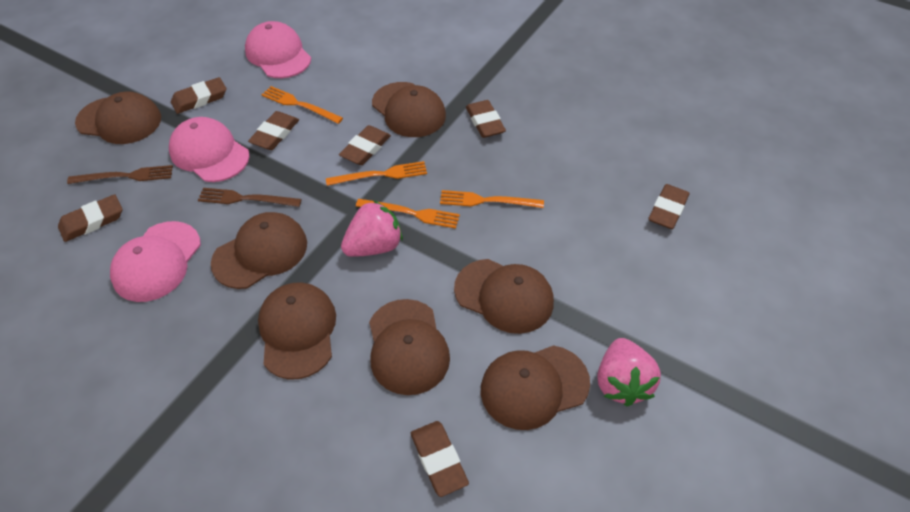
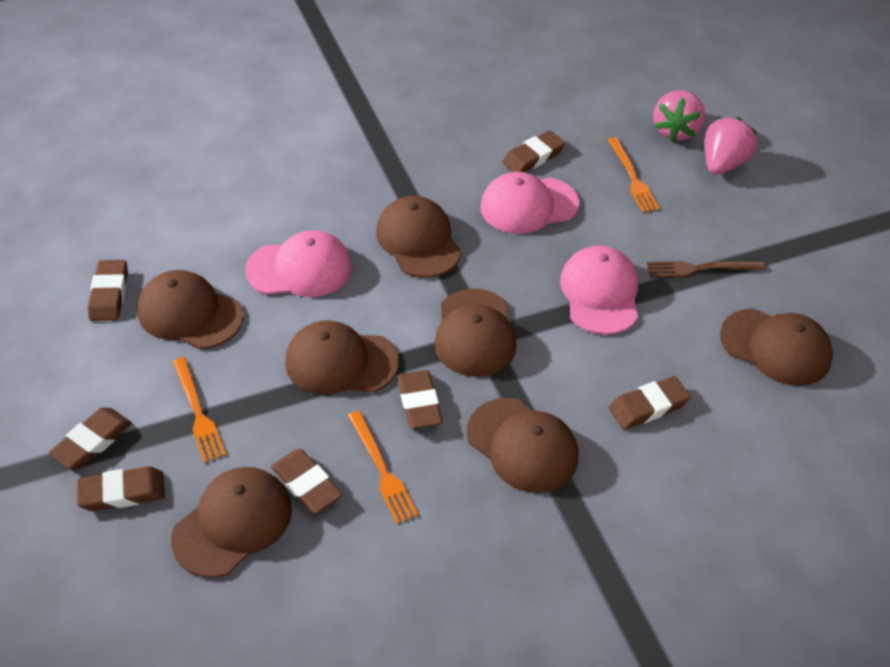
brown fork: 2 -> 1
orange fork: 4 -> 3

